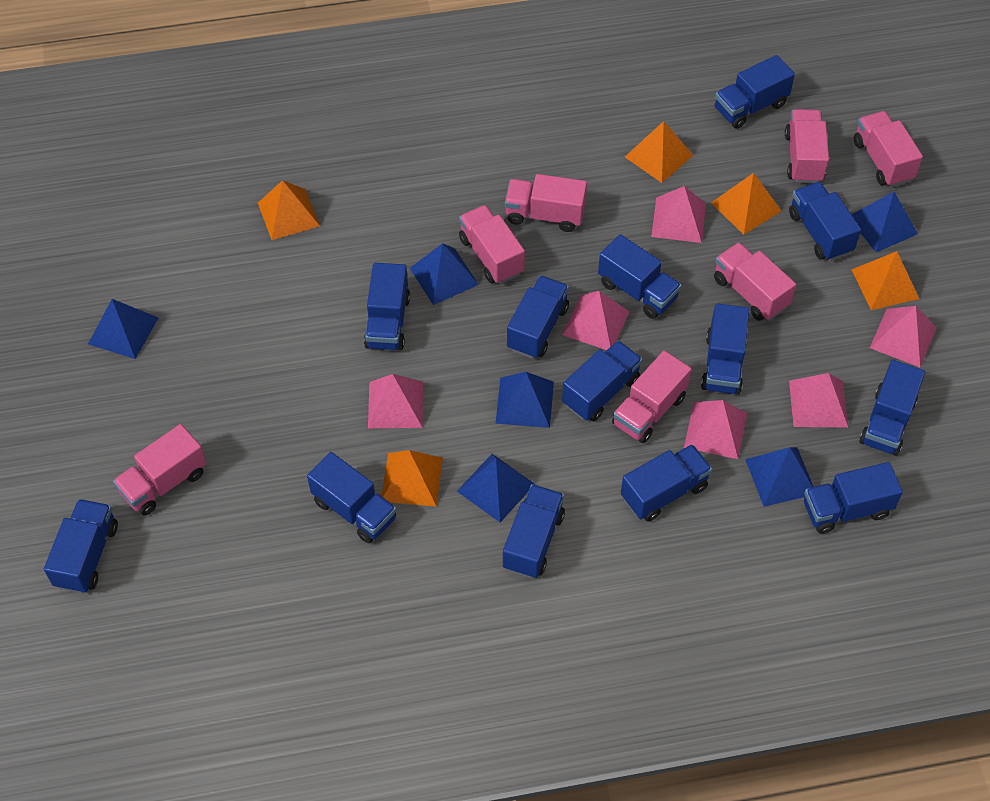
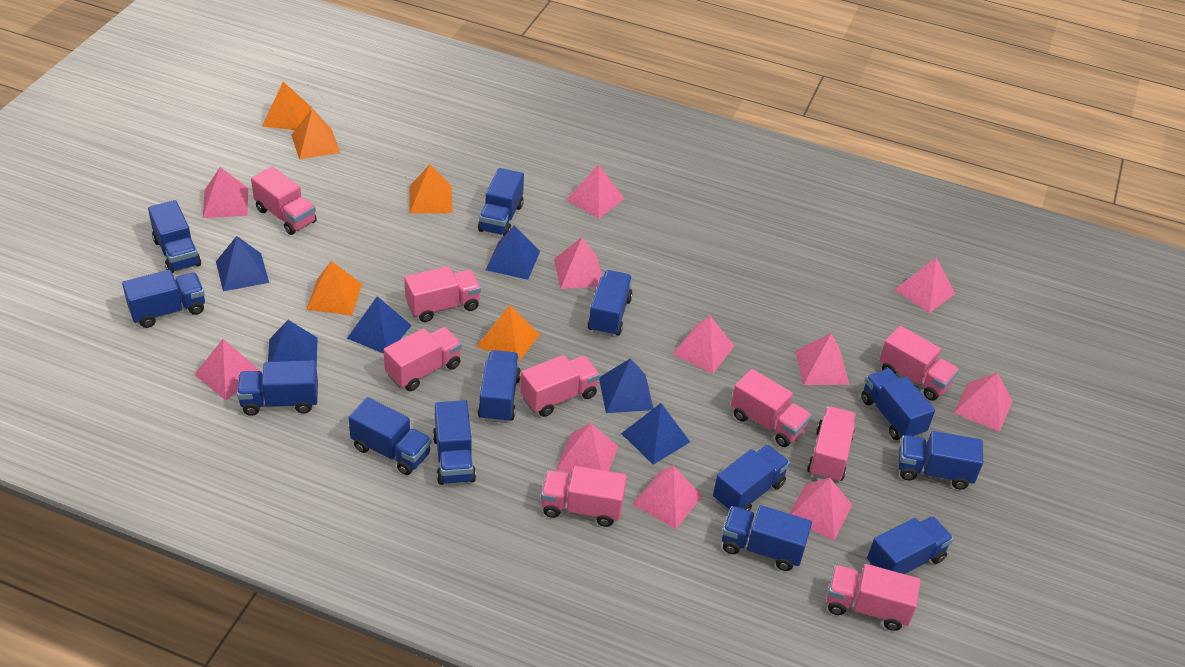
pink pyramid: 6 -> 11
pink truck: 7 -> 9

